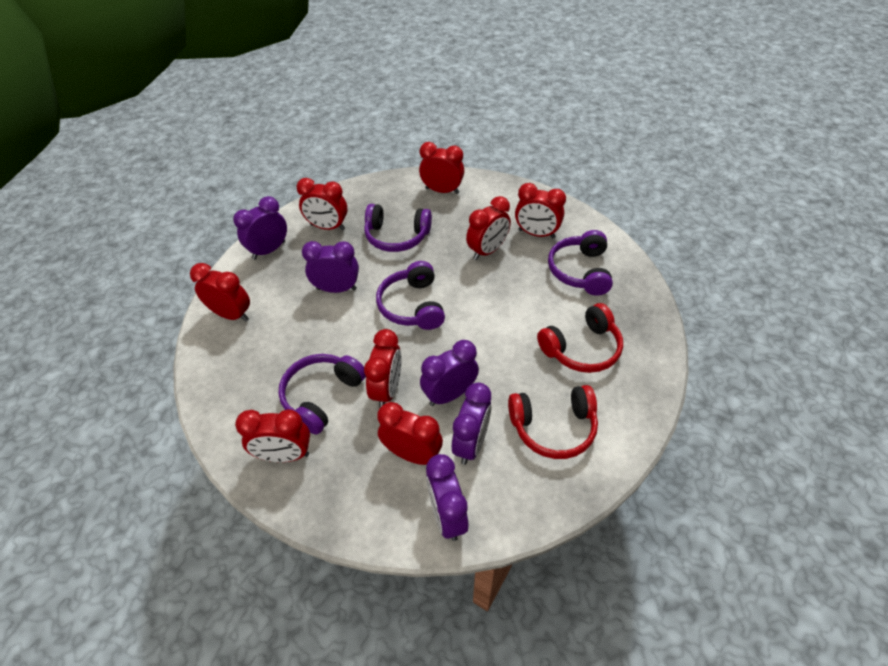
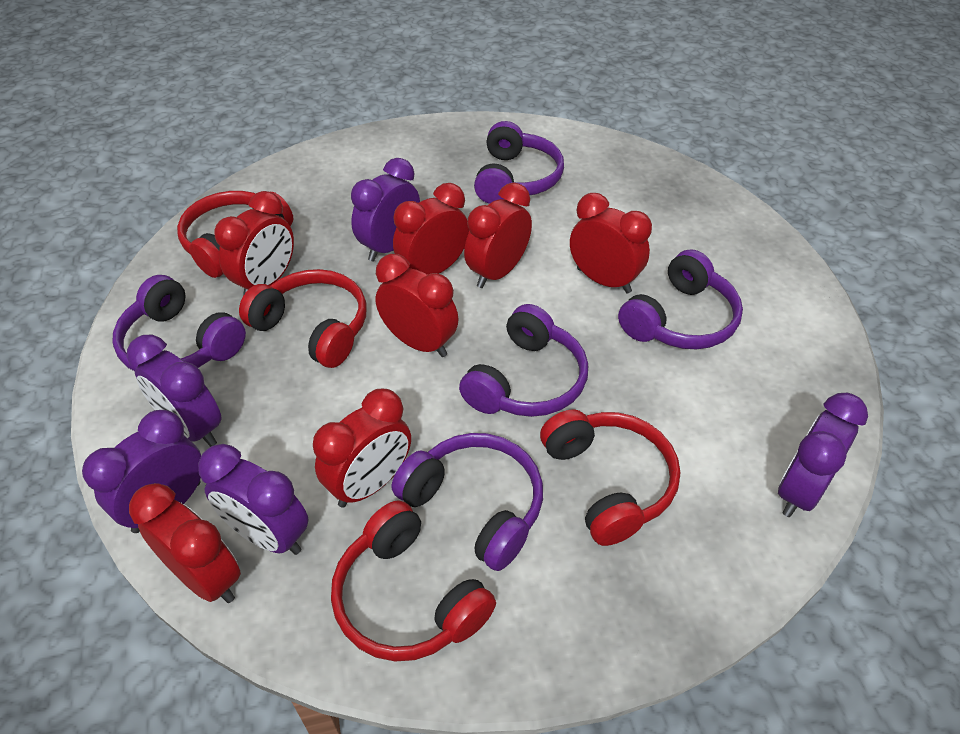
purple headphones: 4 -> 5
red clock: 8 -> 7
red headphones: 2 -> 4

